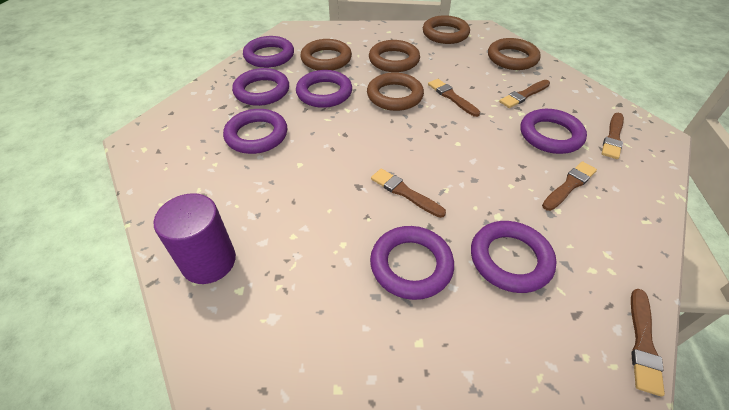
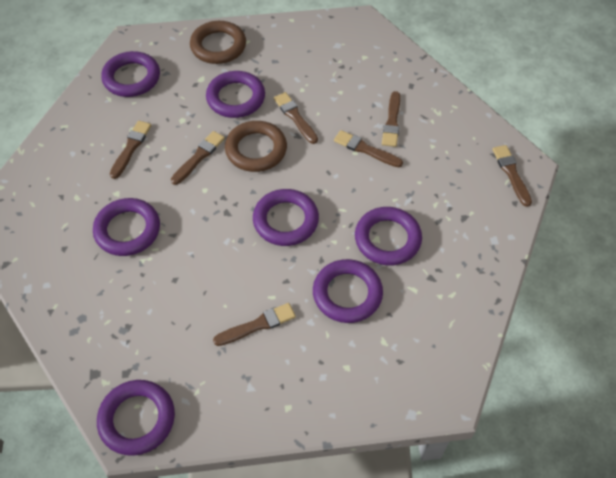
brown brush: 6 -> 7
brown ring: 5 -> 2
purple cylinder: 1 -> 0

